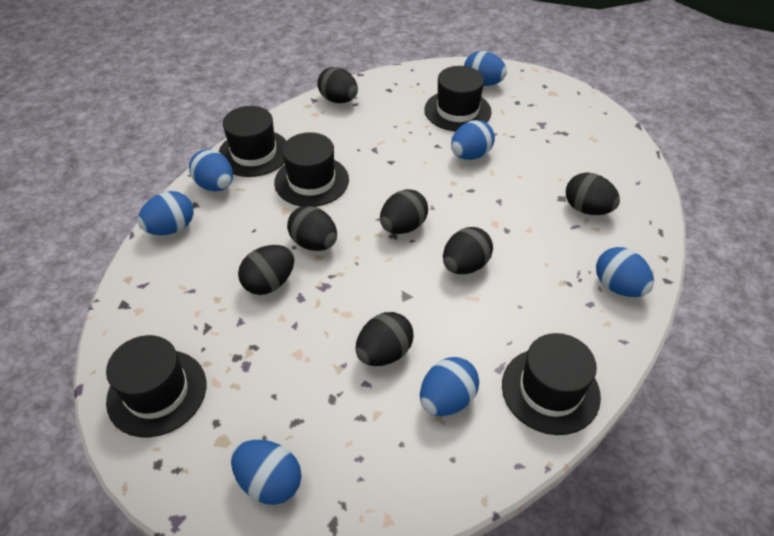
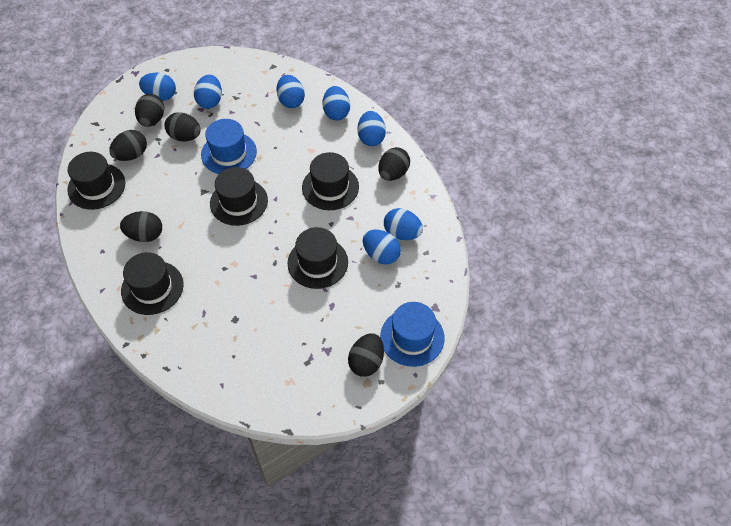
black egg: 7 -> 6
blue hat: 0 -> 2

